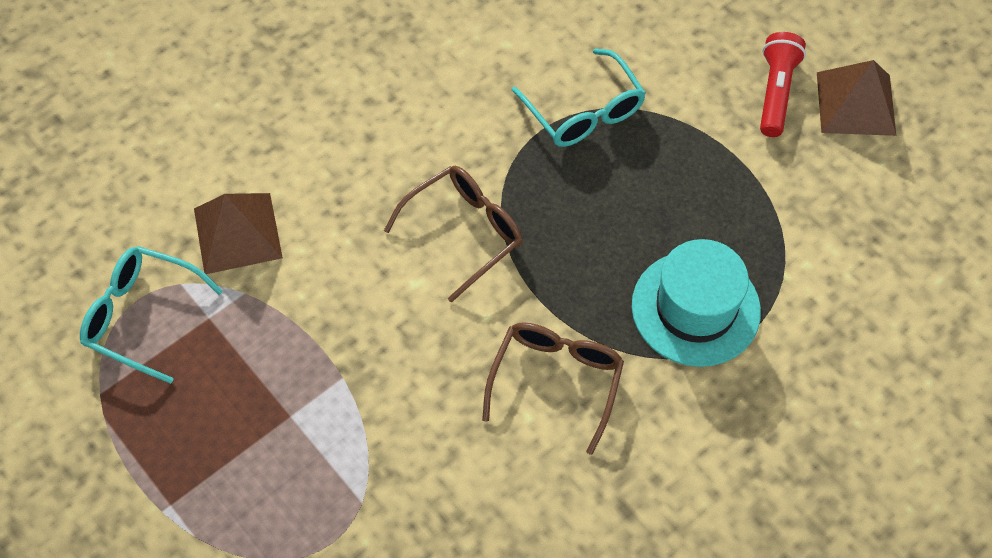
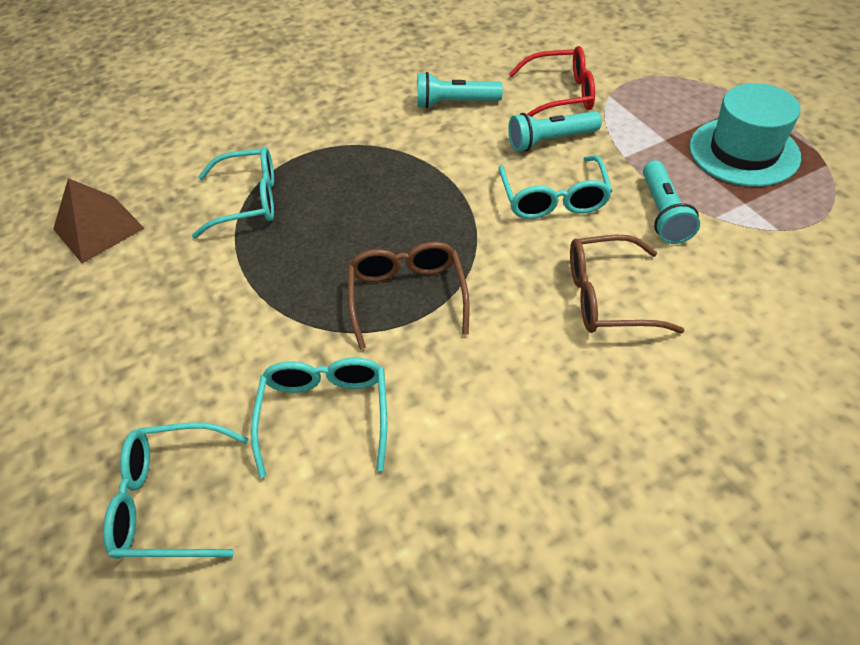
brown pyramid: 2 -> 1
red flashlight: 1 -> 0
red glasses: 0 -> 1
turquoise flashlight: 0 -> 3
turquoise glasses: 2 -> 4

